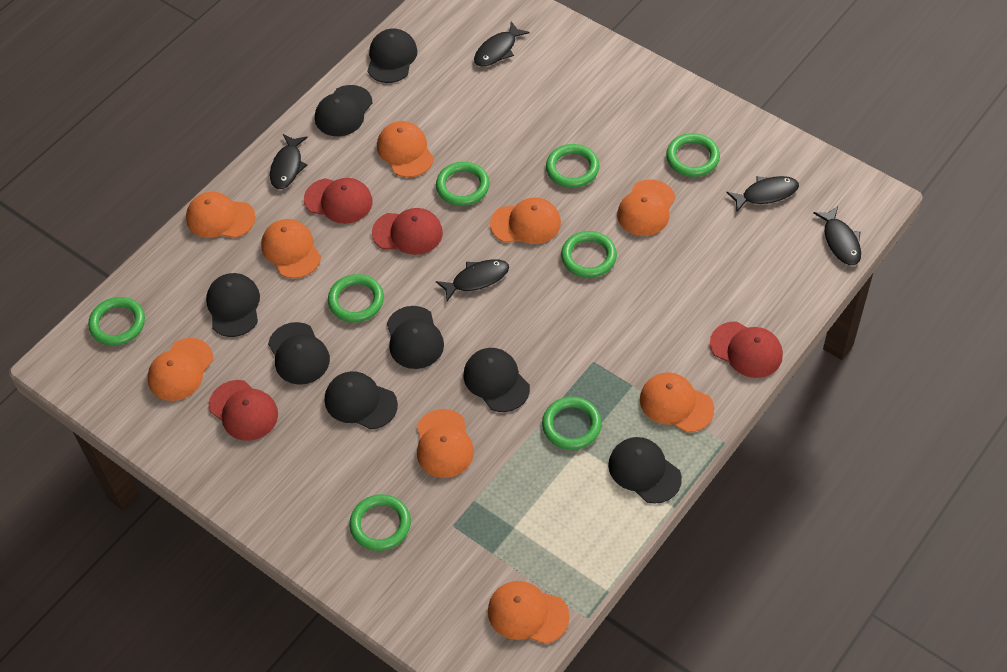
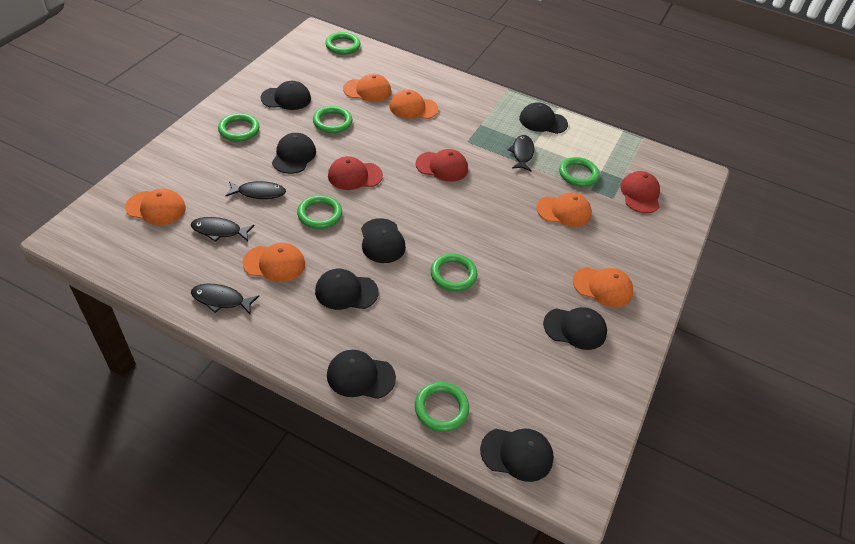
black fish: 5 -> 4
green ring: 8 -> 7
orange cap: 9 -> 6
red cap: 4 -> 3

